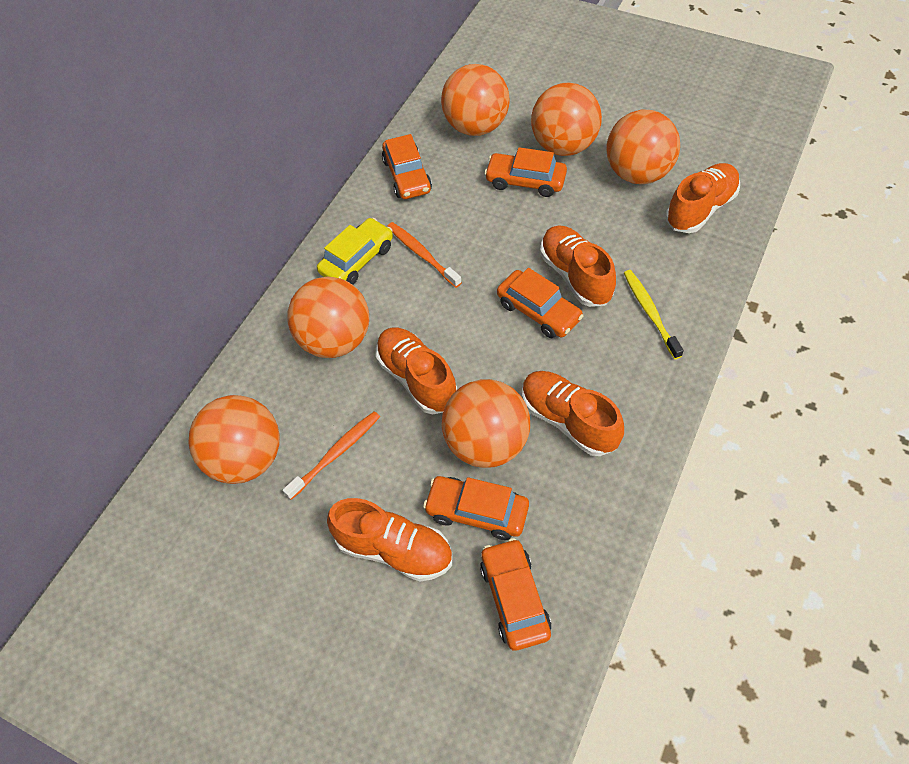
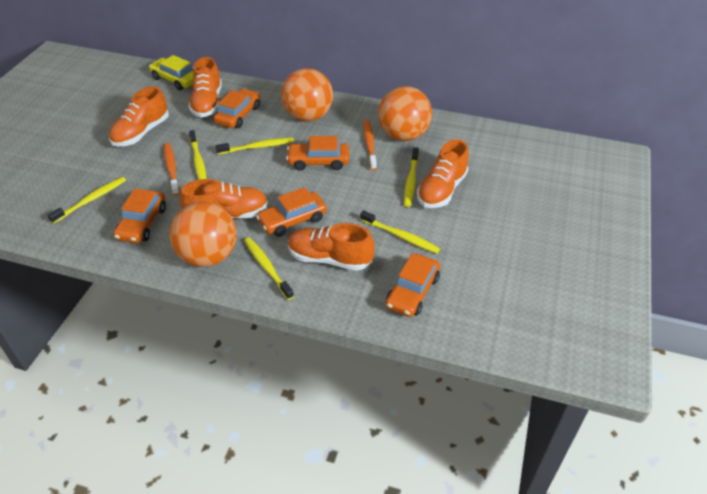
orange ball: 6 -> 3
yellow toothbrush: 1 -> 6

